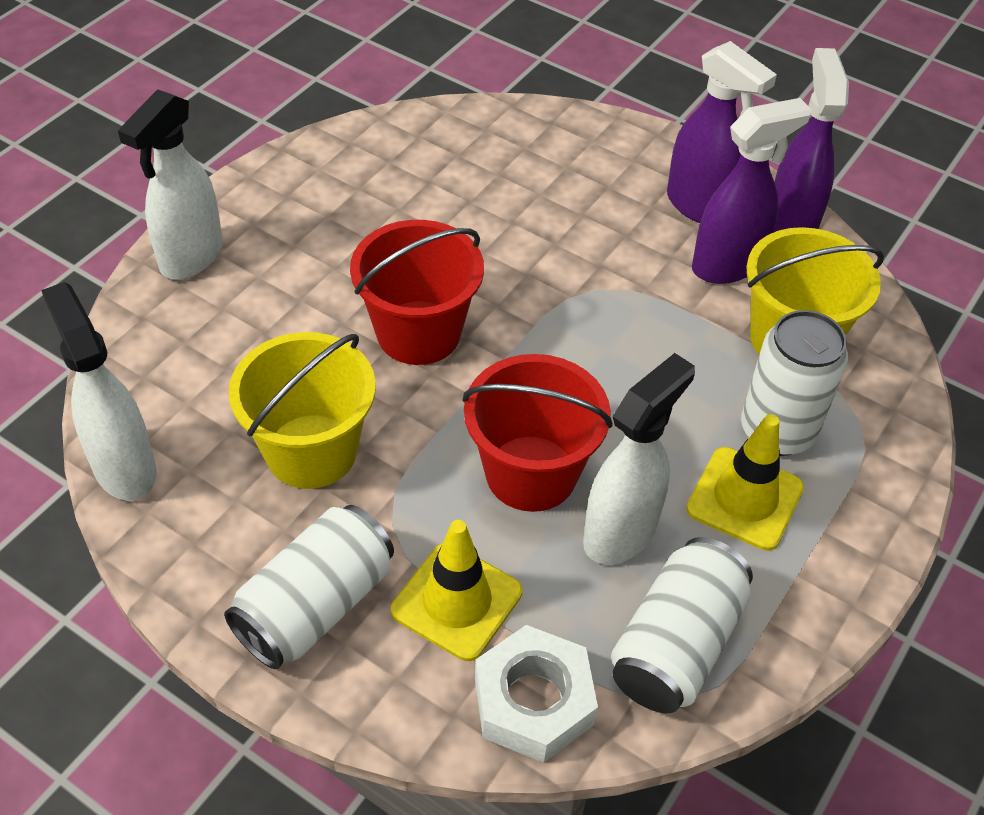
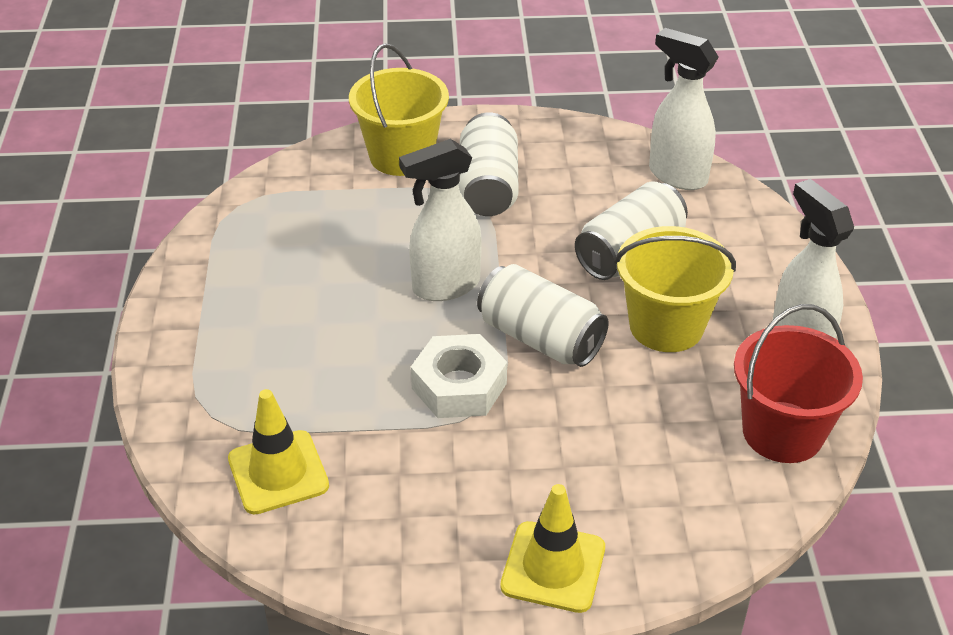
purple spray bottle: 3 -> 0
red bucket: 2 -> 1

